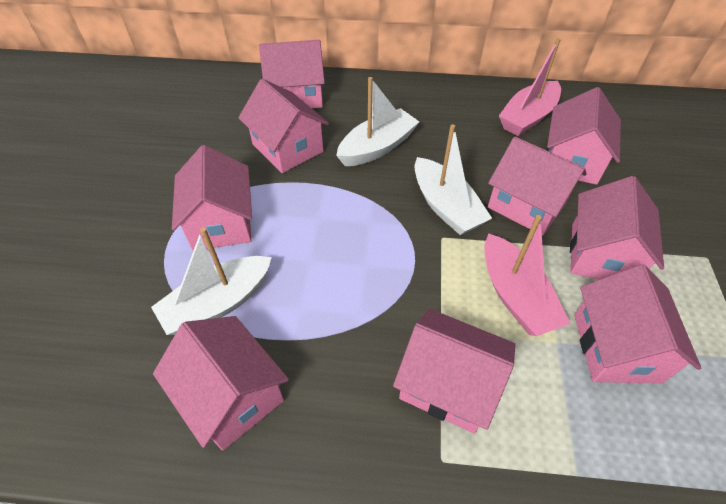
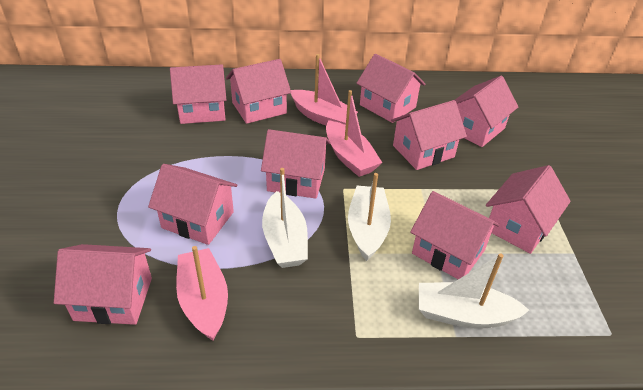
pink boat: 2 -> 3
pink house: 9 -> 10

